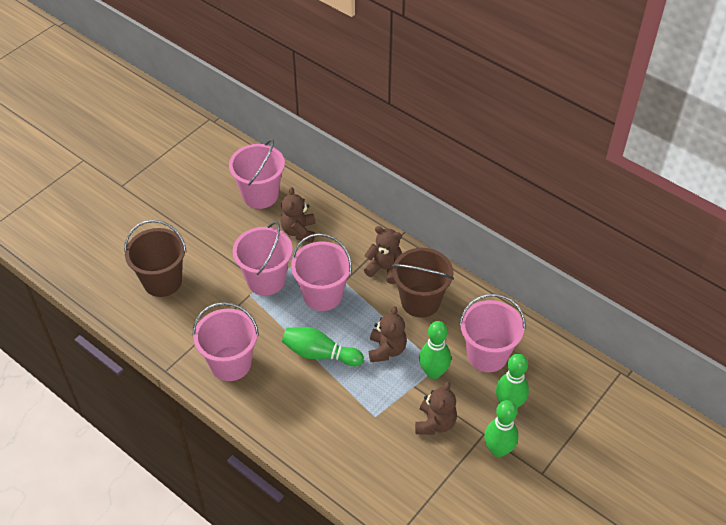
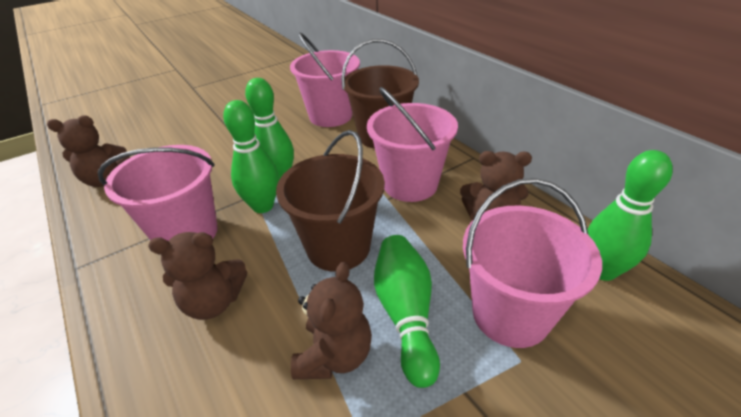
pink bucket: 5 -> 4

